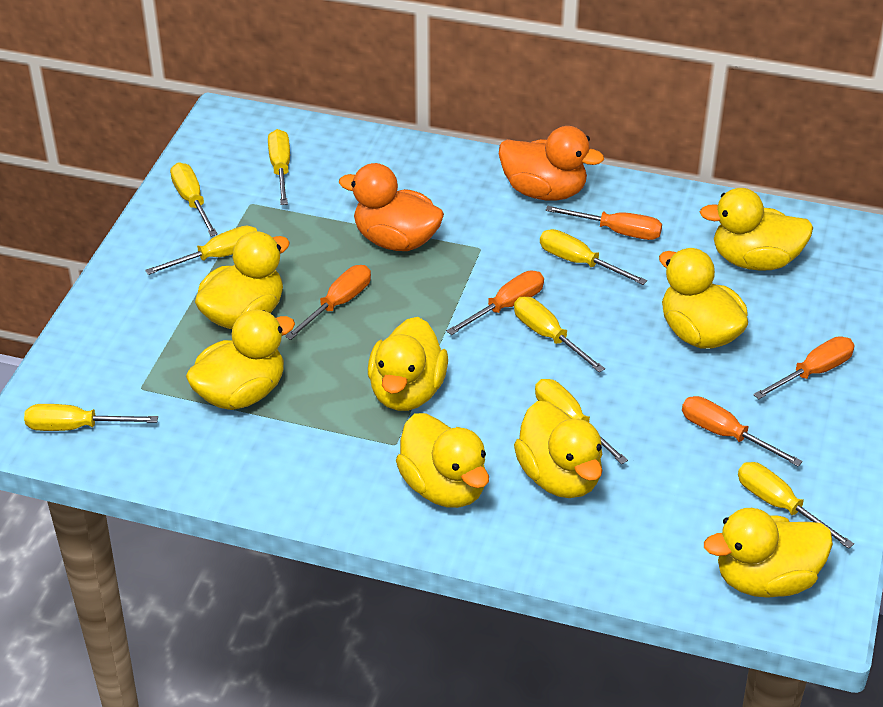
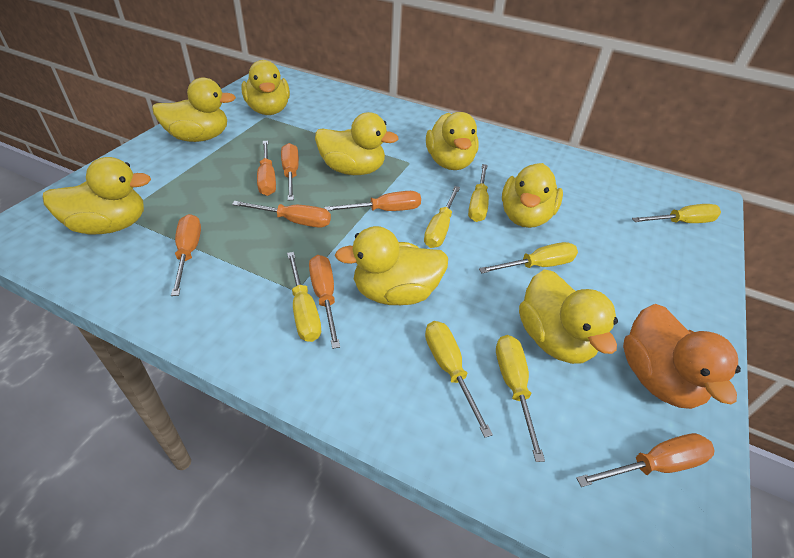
orange duck: 2 -> 1
orange screwdriver: 5 -> 7
yellow screwdriver: 8 -> 7

